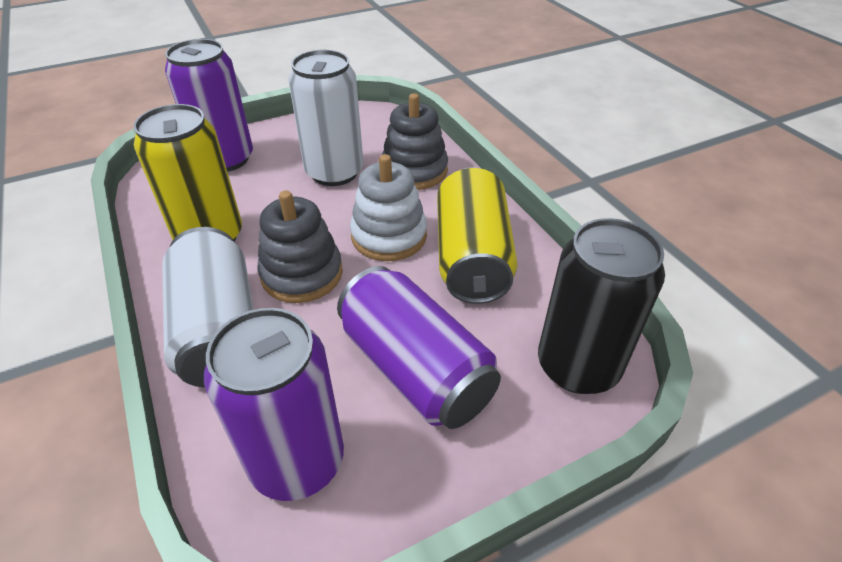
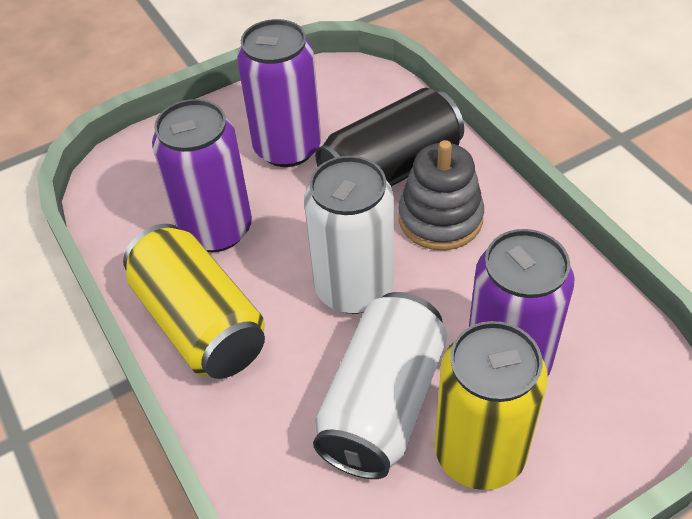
grey stacking toy: 2 -> 1
white stacking toy: 1 -> 0

